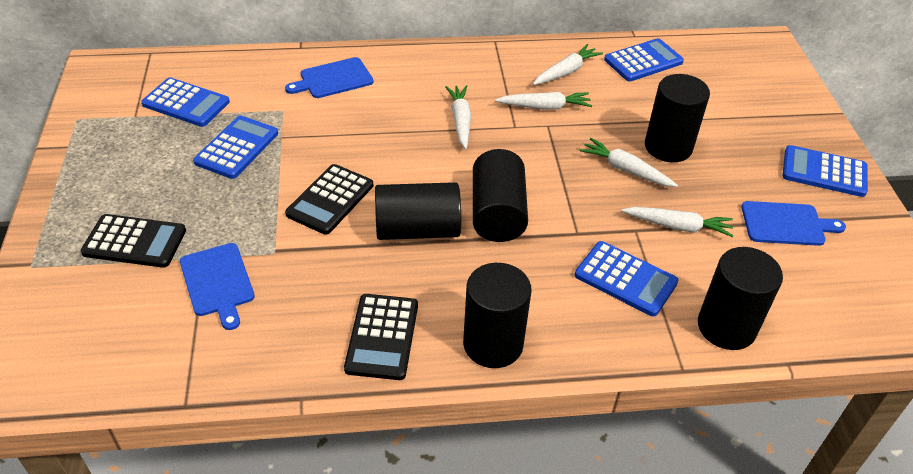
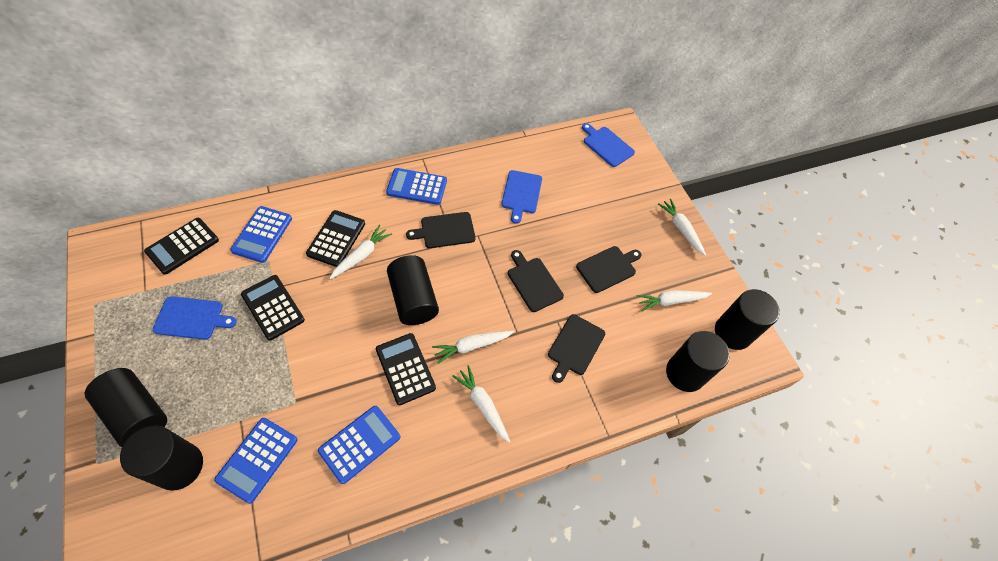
black calculator: 3 -> 4
black cutting board: 0 -> 4
blue calculator: 5 -> 4

